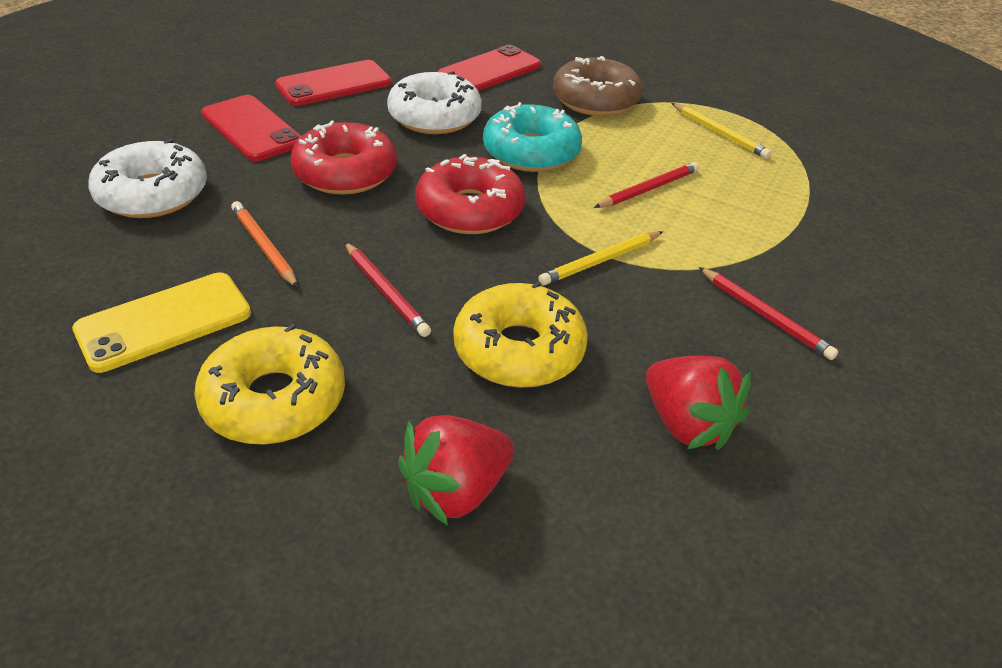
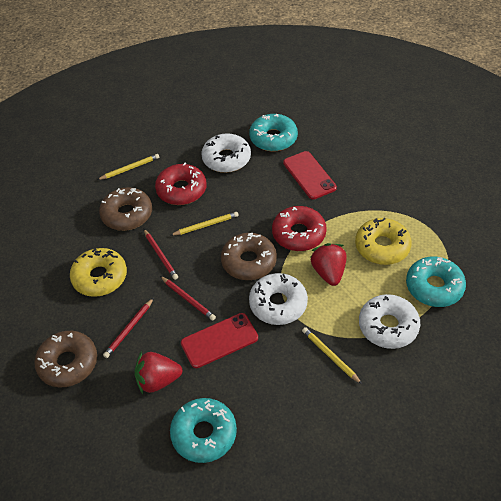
brown donut: 1 -> 3
orange pencil: 1 -> 0
red phone: 3 -> 2
turquoise donut: 1 -> 3
white donut: 2 -> 3
yellow pencil: 2 -> 3
yellow phone: 1 -> 0

